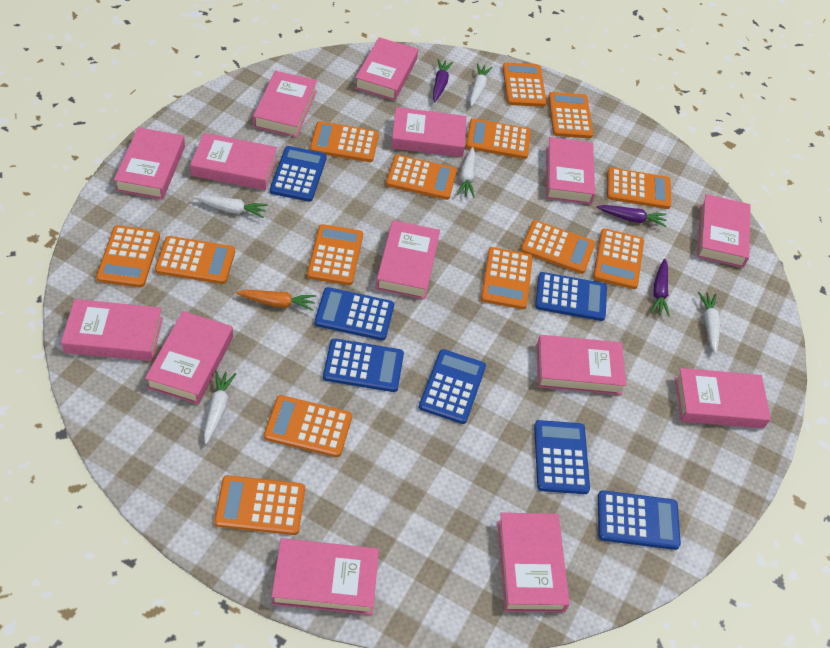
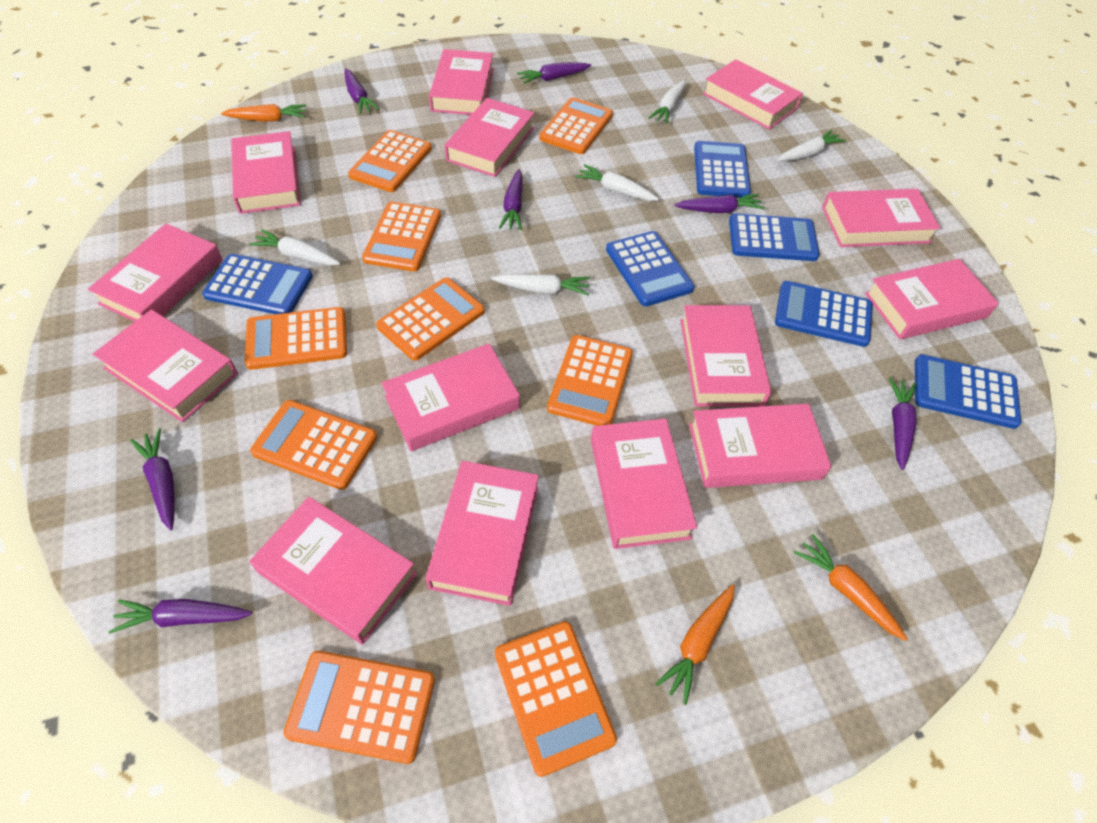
blue calculator: 7 -> 6
orange calculator: 14 -> 9
orange carrot: 1 -> 3
purple carrot: 3 -> 7

